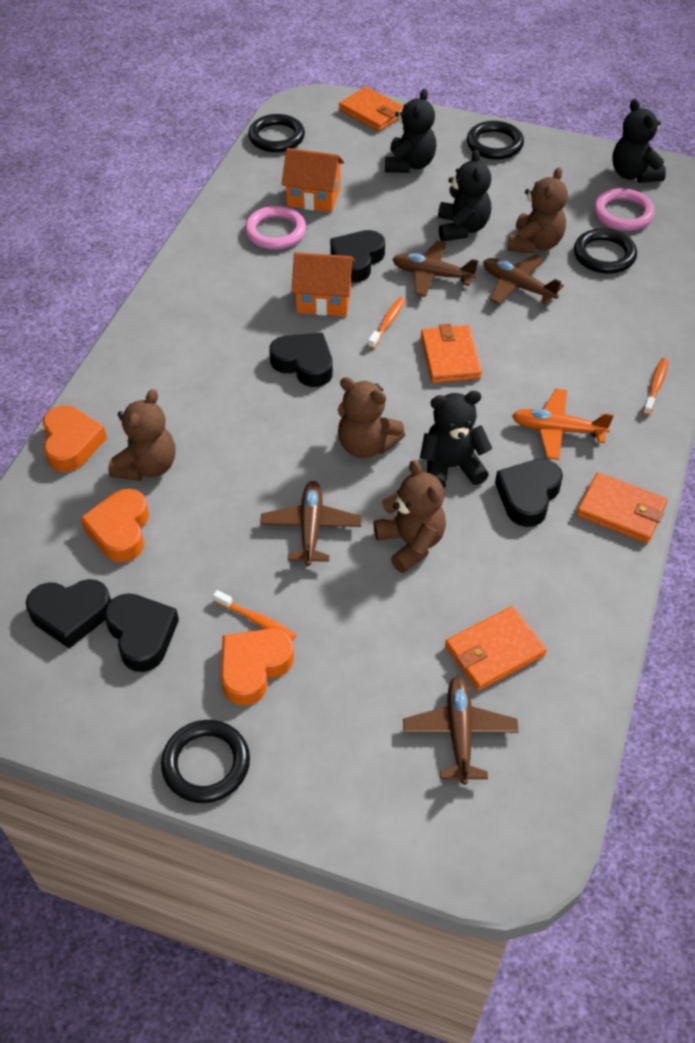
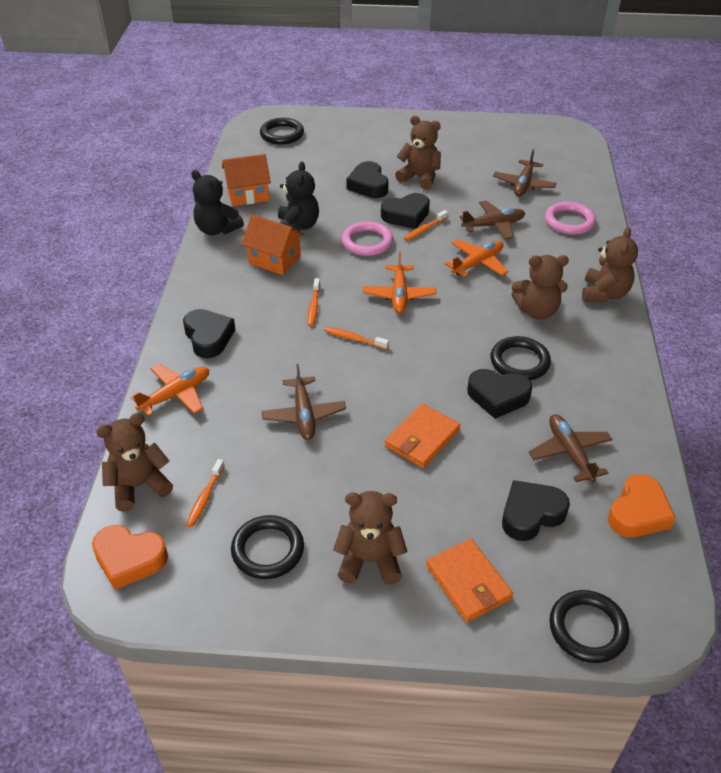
black teddy bear: 4 -> 2
brown teddy bear: 4 -> 5
orange heart: 3 -> 2
orange plane: 1 -> 3
orange toothbrush: 3 -> 4
orange wallet: 4 -> 2

